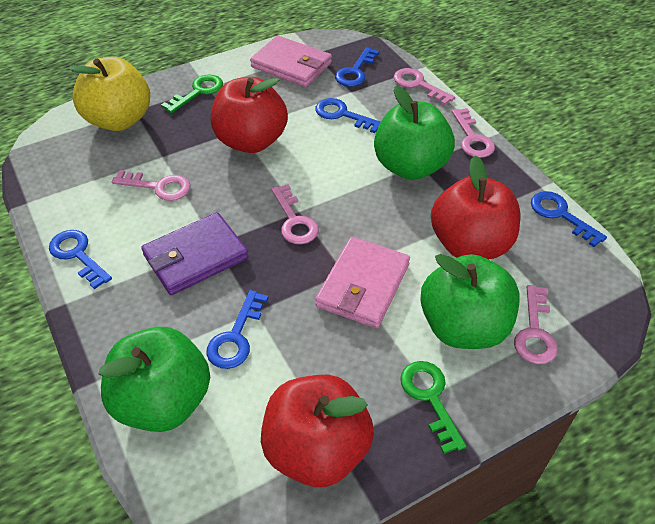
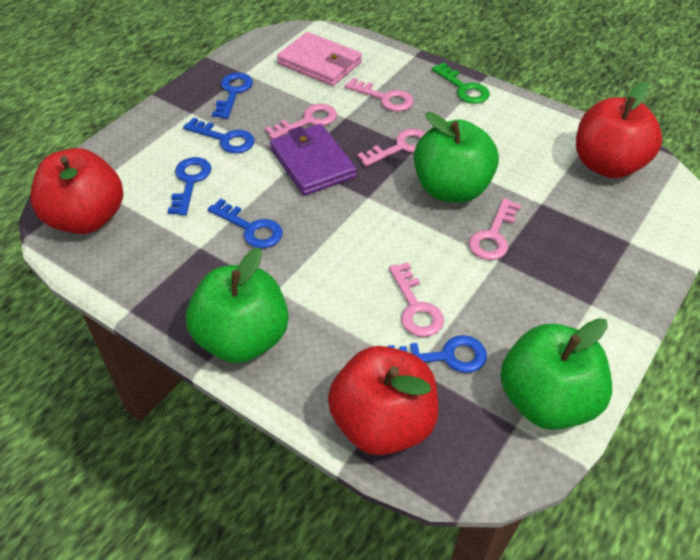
green key: 2 -> 1
pink wallet: 2 -> 1
yellow apple: 1 -> 0

